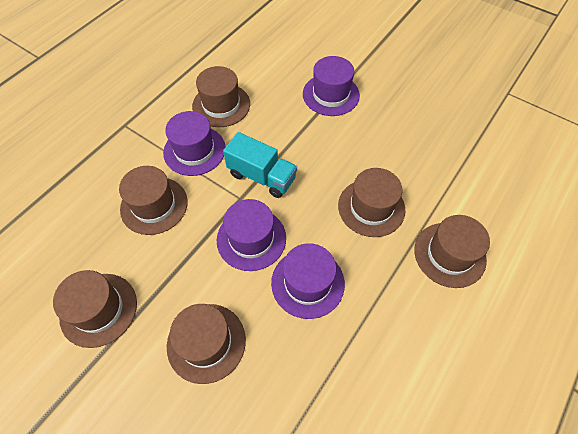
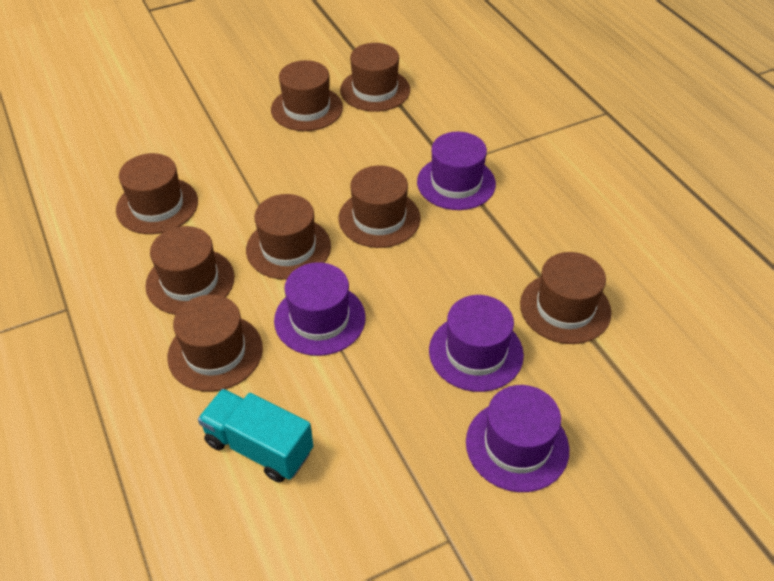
brown hat: 6 -> 8

